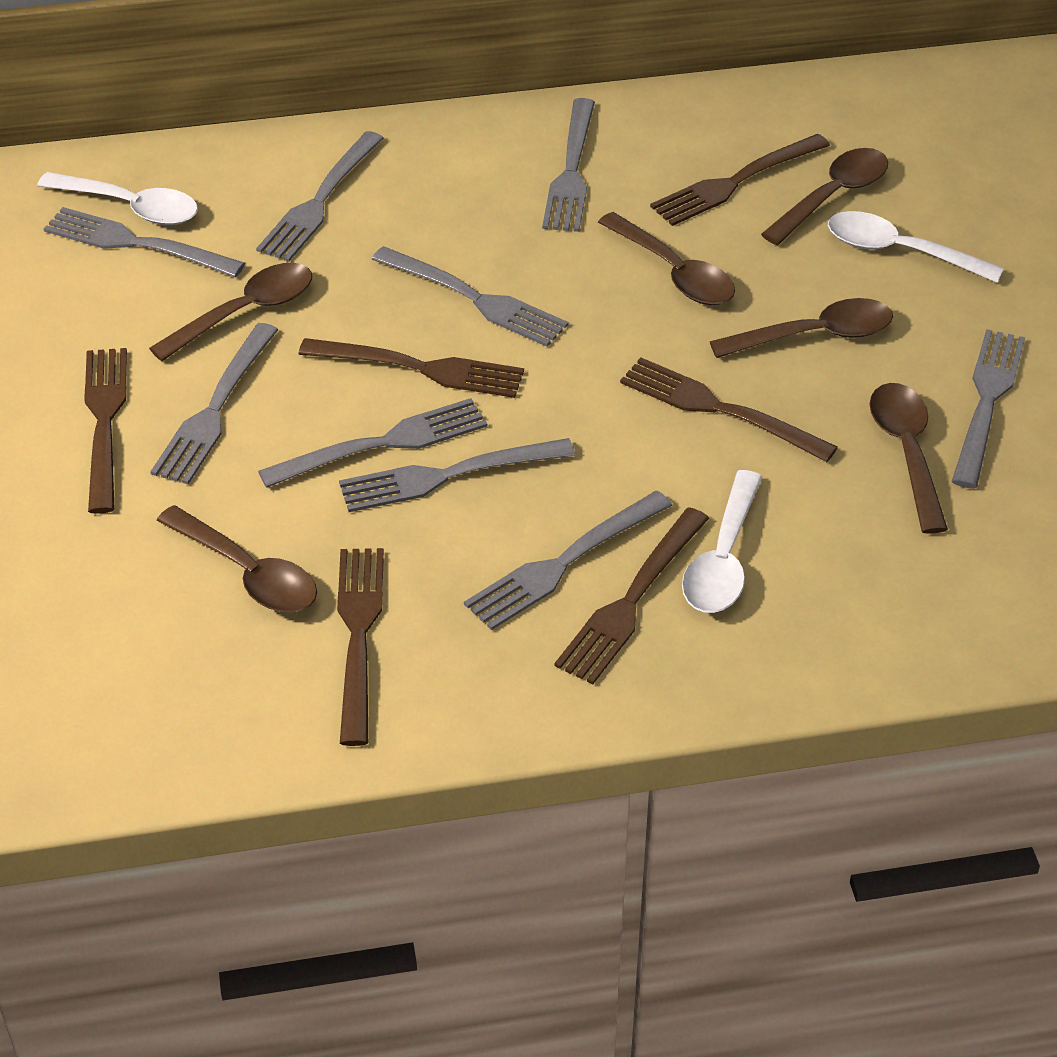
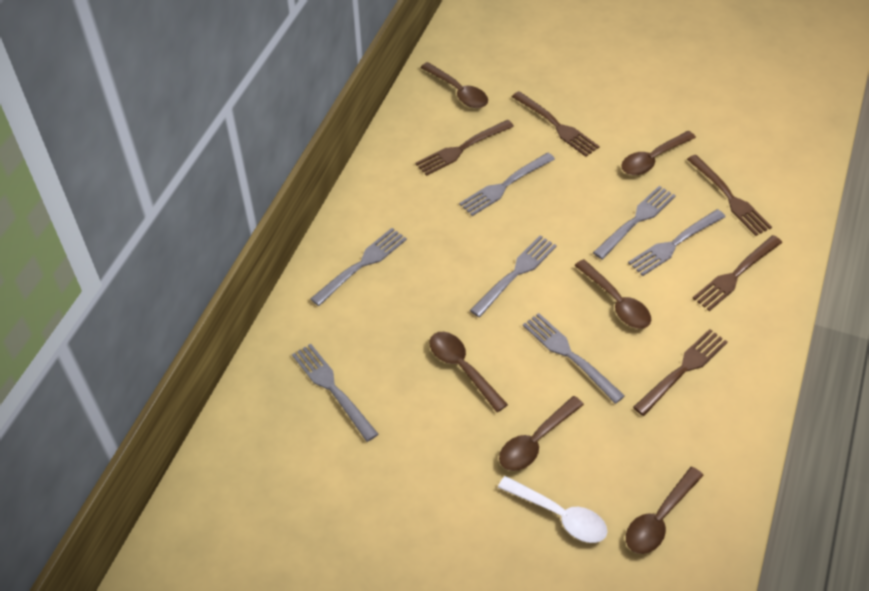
brown fork: 6 -> 5
grey fork: 9 -> 7
white spoon: 3 -> 1

